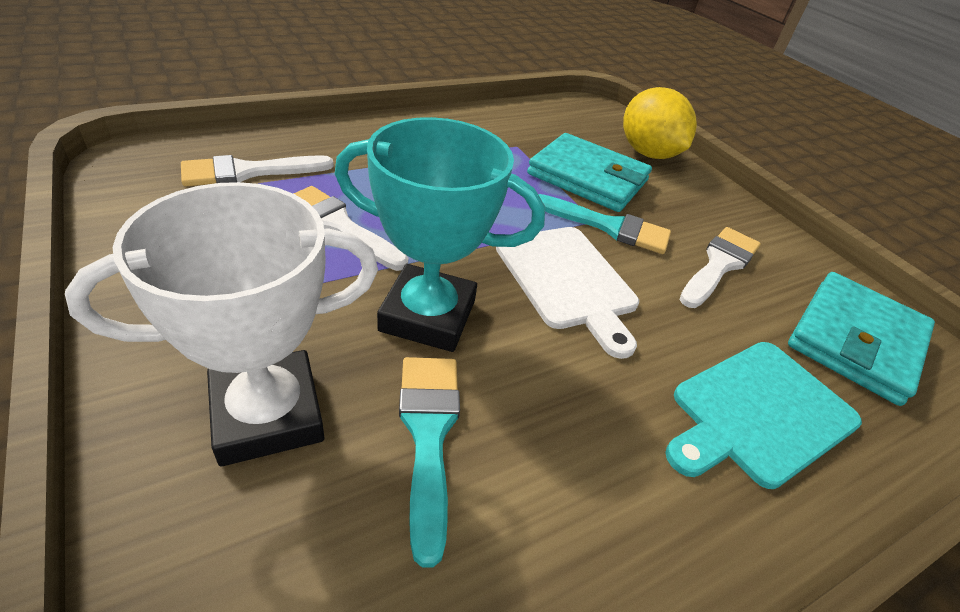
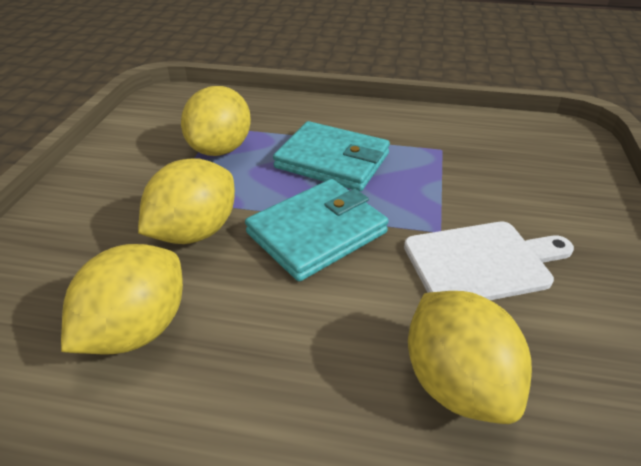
turquoise brush: 2 -> 0
turquoise cutting board: 1 -> 0
turquoise trophy: 1 -> 0
white brush: 3 -> 0
white trophy: 1 -> 0
yellow lemon: 1 -> 4

